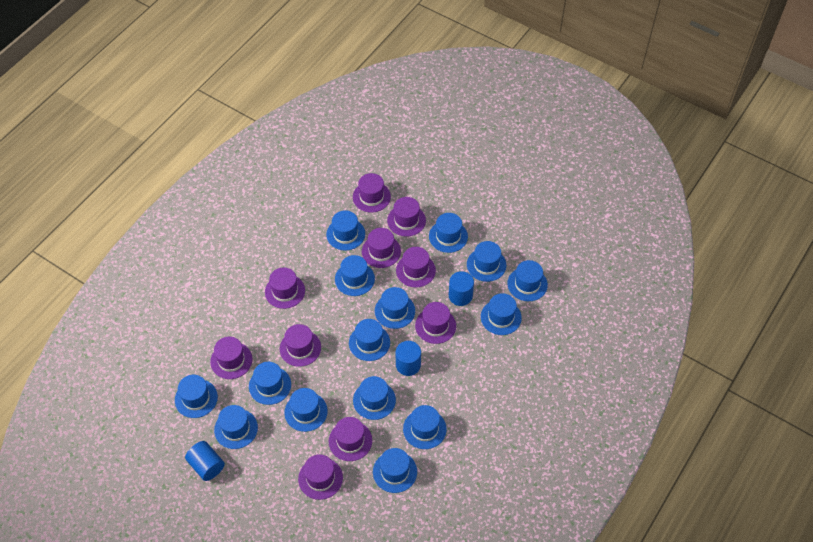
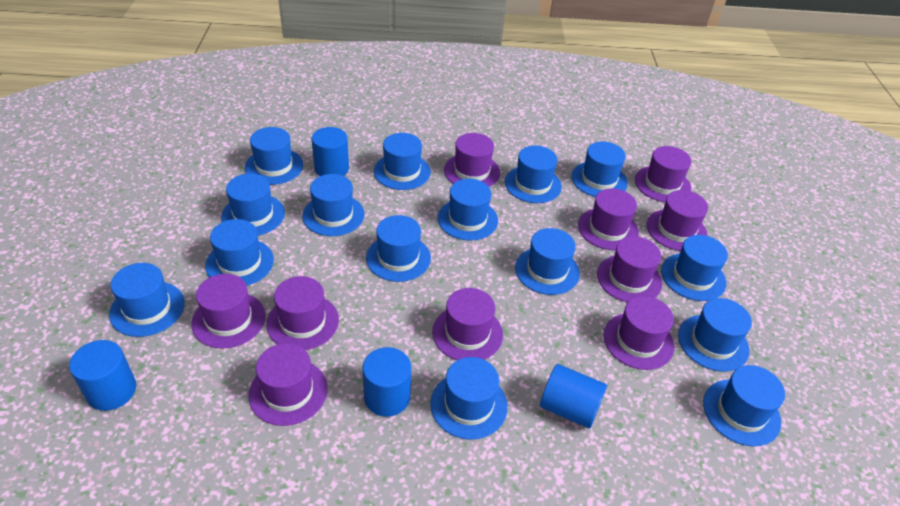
blue cylinder: 3 -> 4

